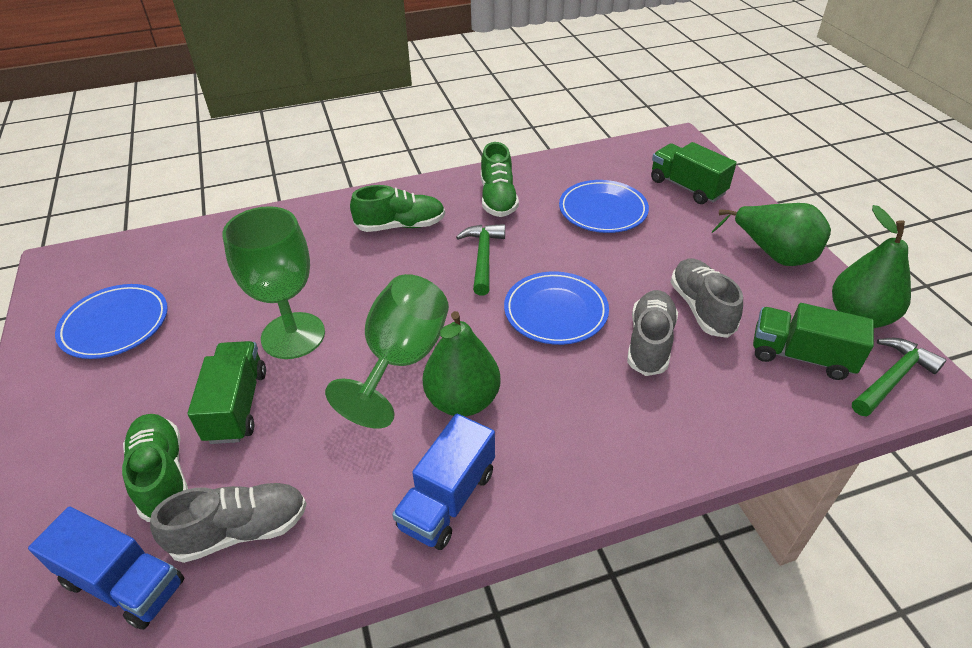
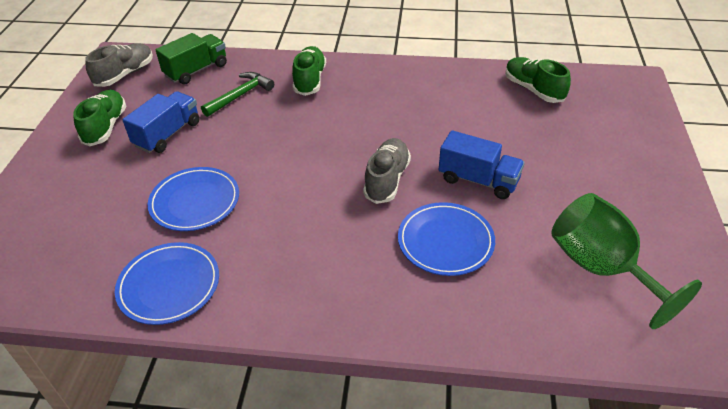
green goblet: 2 -> 1
green hammer: 2 -> 1
green pear: 3 -> 0
green truck: 3 -> 1
grey shoe: 3 -> 2

